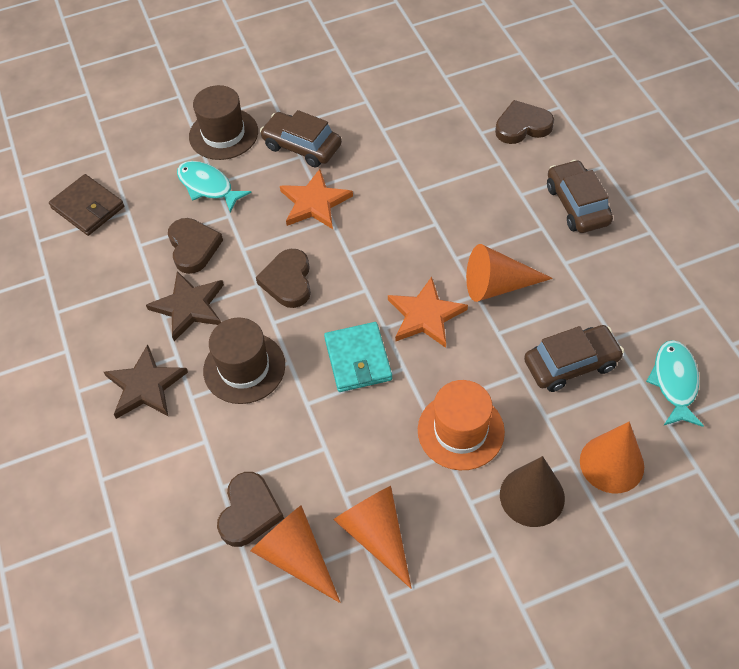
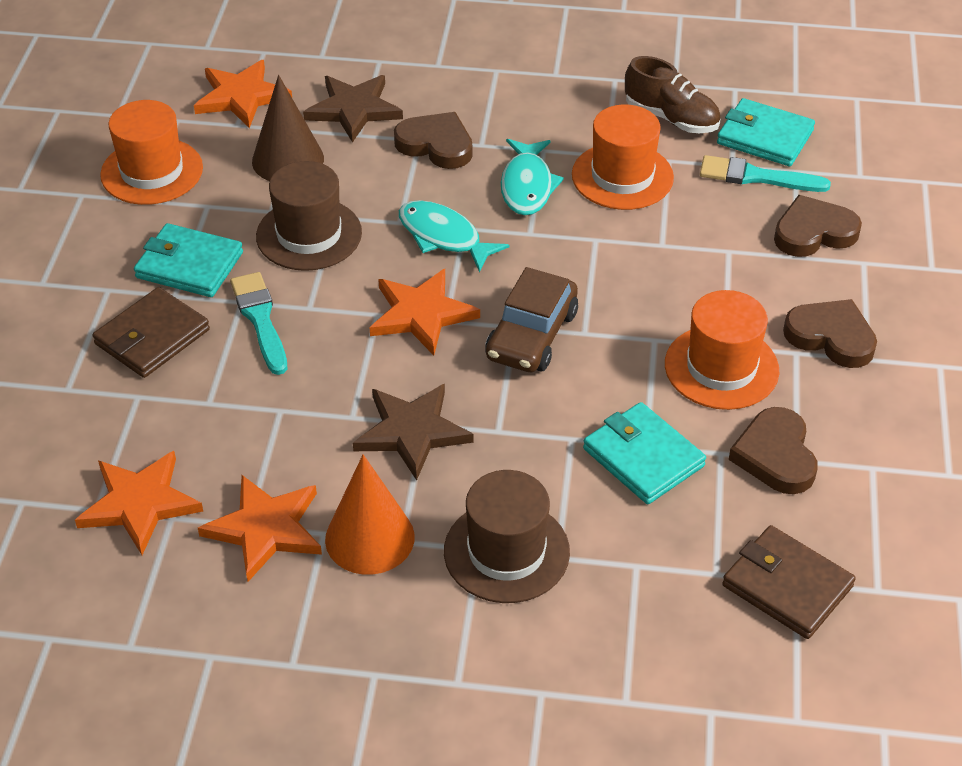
brown car: 3 -> 1
brown shoe: 0 -> 1
brown wallet: 1 -> 2
orange cone: 4 -> 1
orange hat: 1 -> 3
orange star: 2 -> 4
turquoise brush: 0 -> 2
turquoise wallet: 1 -> 3

